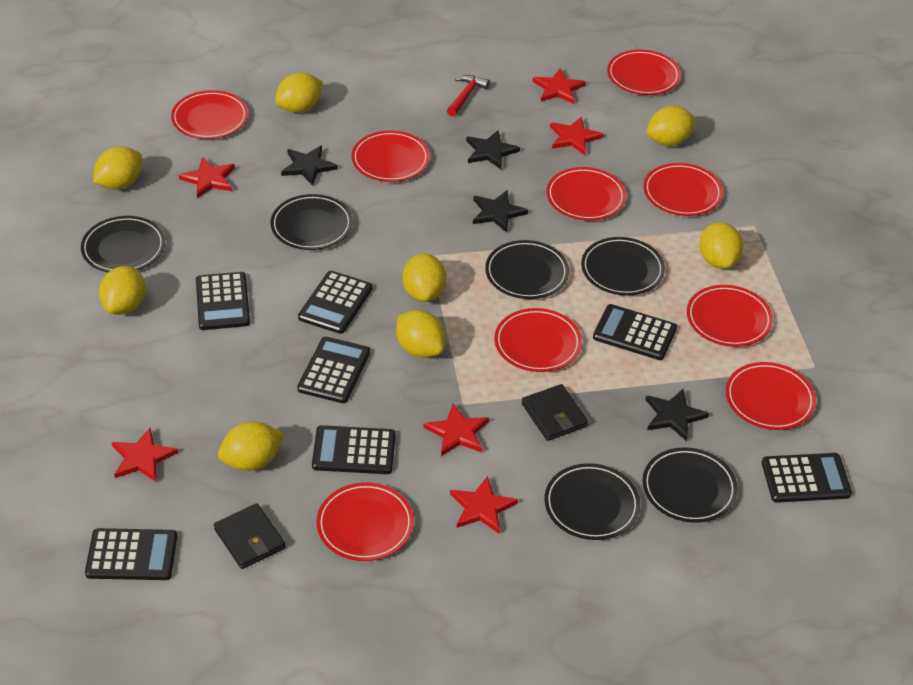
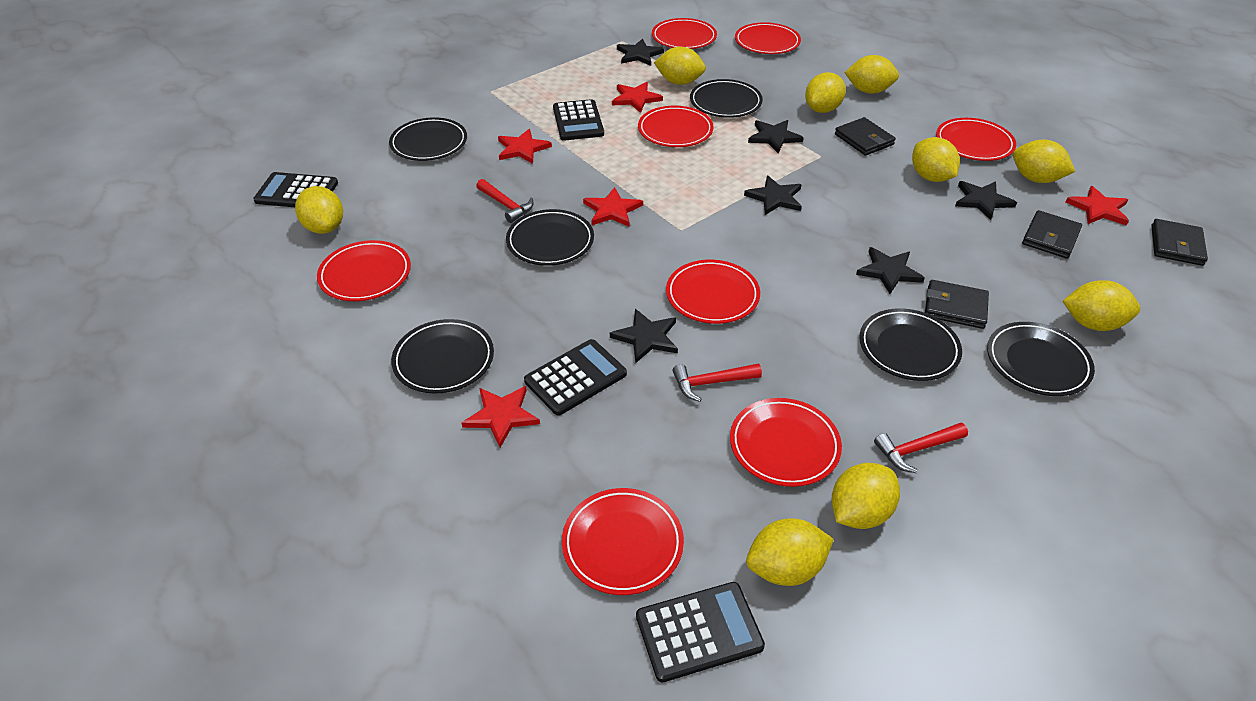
black calculator: 7 -> 4
black star: 4 -> 6
black wallet: 2 -> 4
red hammer: 1 -> 3
red plate: 9 -> 8
red star: 6 -> 5
yellow lemon: 8 -> 9

